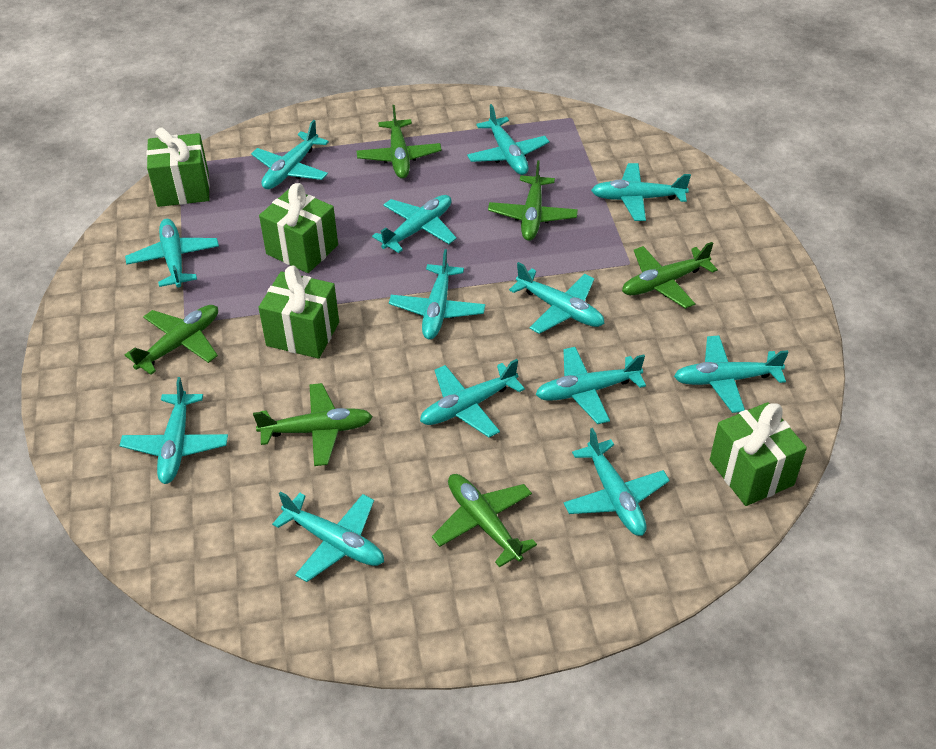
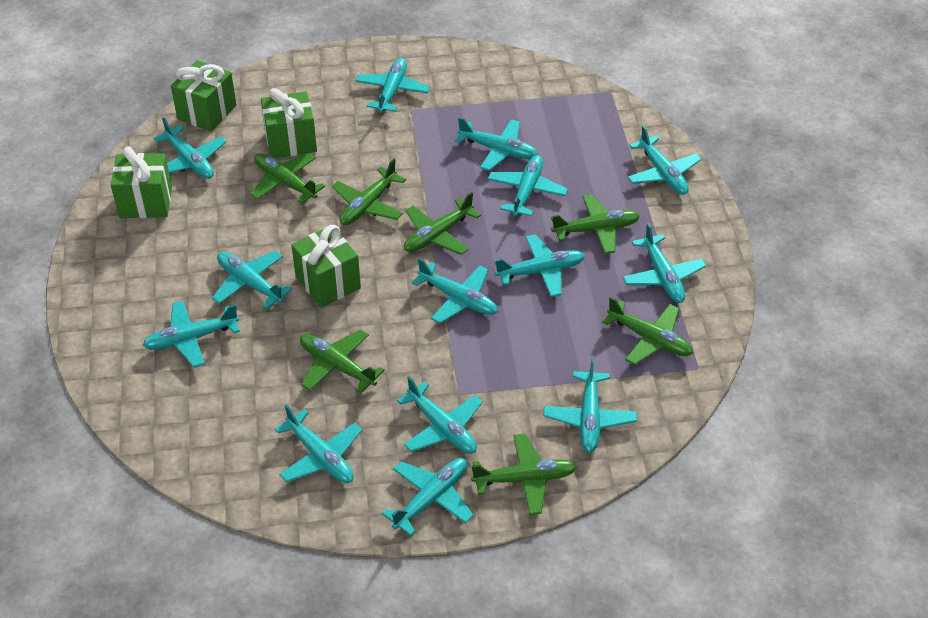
green plane: 6 -> 7
turquoise plane: 13 -> 14

